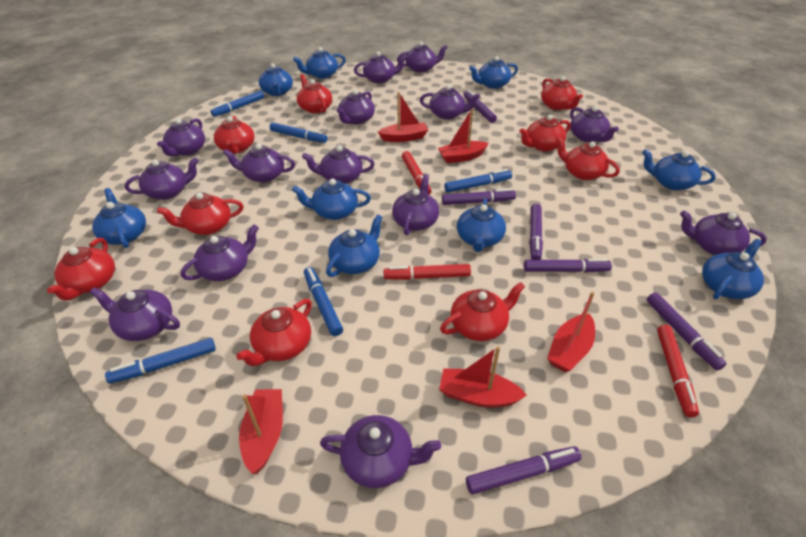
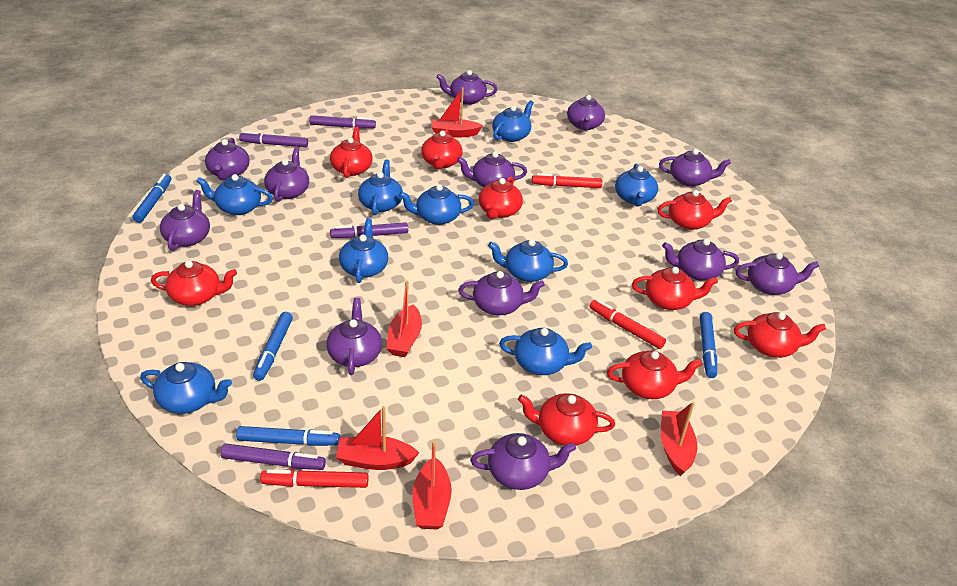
blue marker: 5 -> 4
purple marker: 6 -> 4
purple teapot: 14 -> 12

